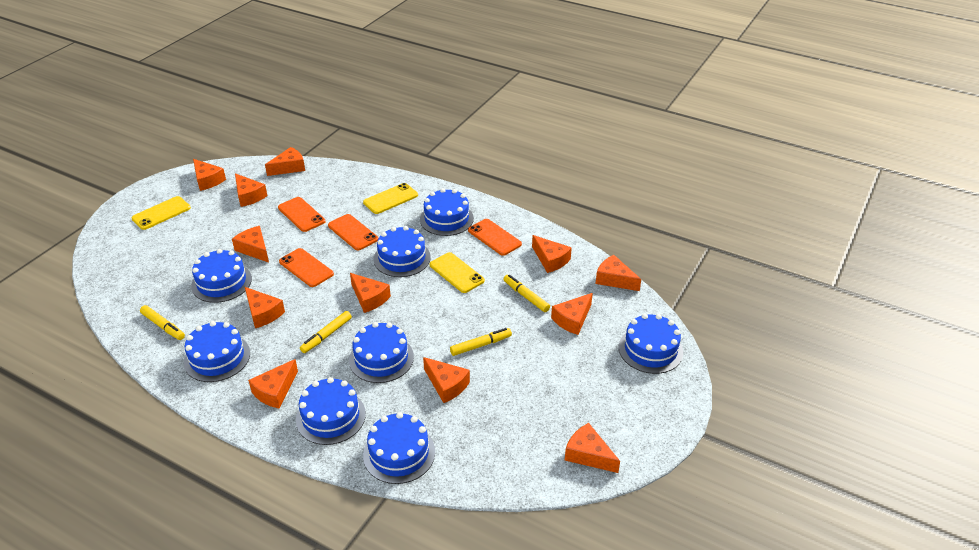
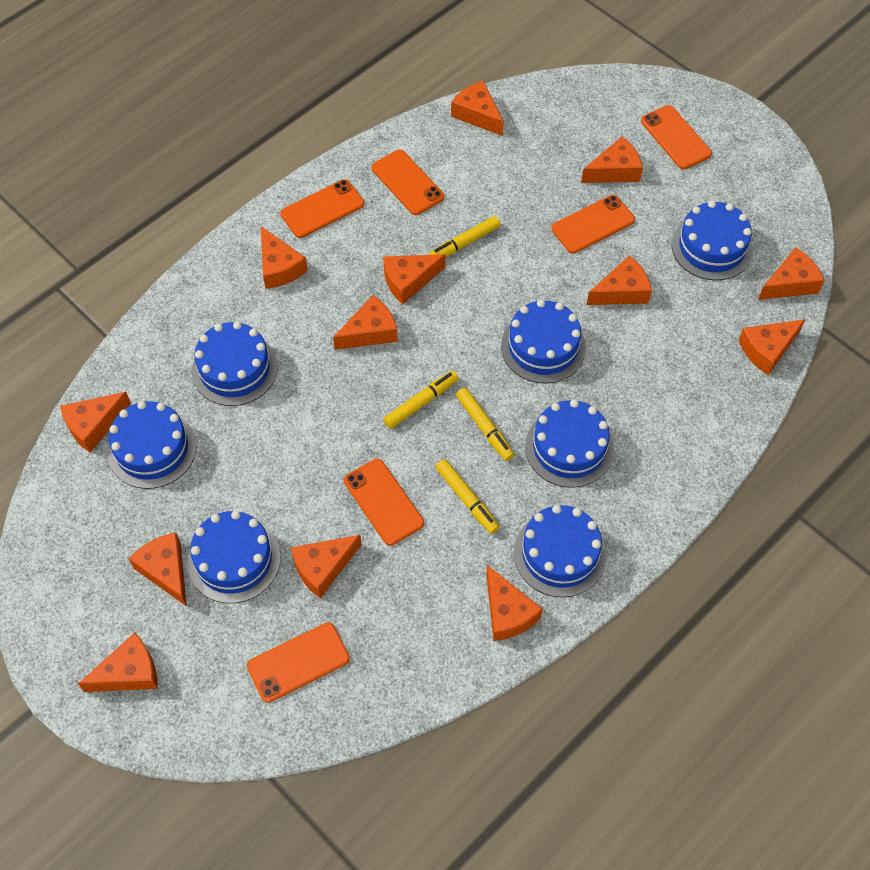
blue cake: 8 -> 7
orange cheese: 12 -> 13
orange phone: 4 -> 6
yellow phone: 3 -> 0

